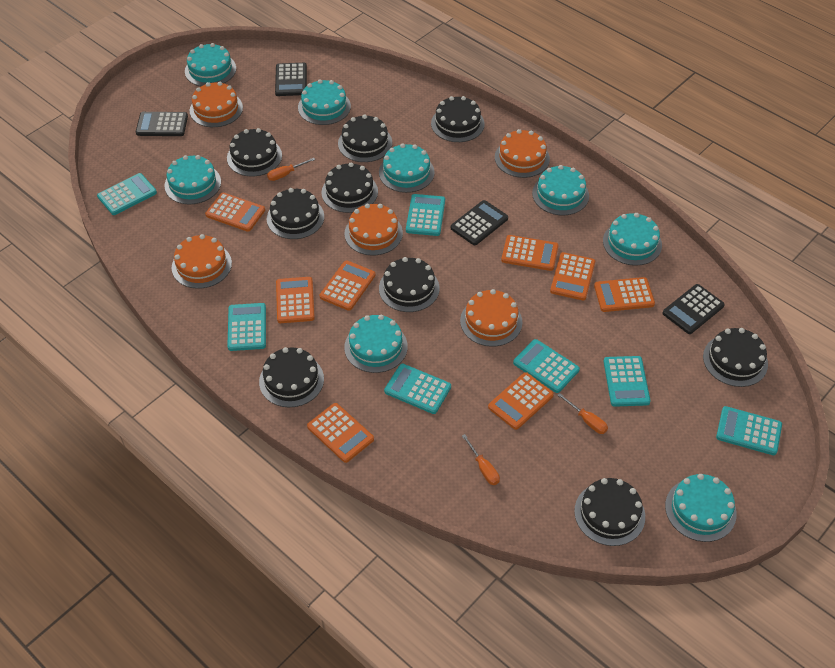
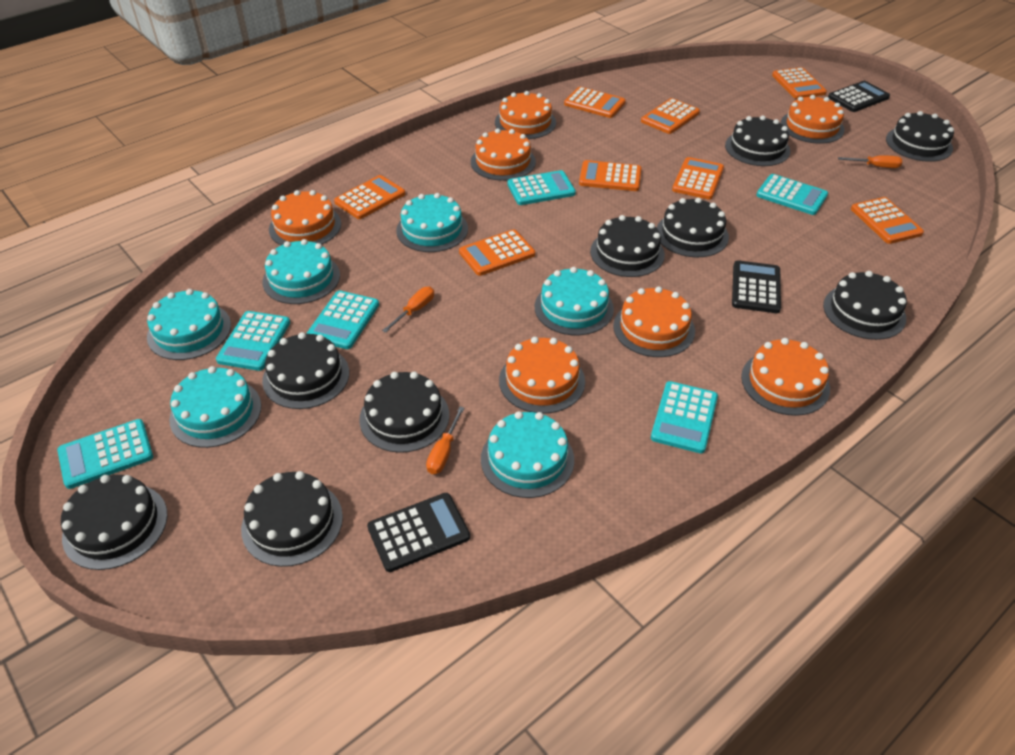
black calculator: 4 -> 3
orange cake: 5 -> 7
turquoise cake: 8 -> 6
turquoise calculator: 7 -> 6

